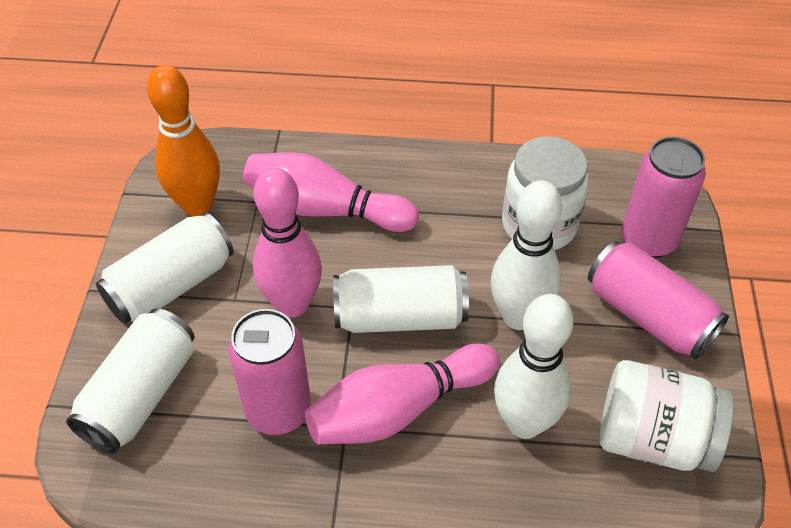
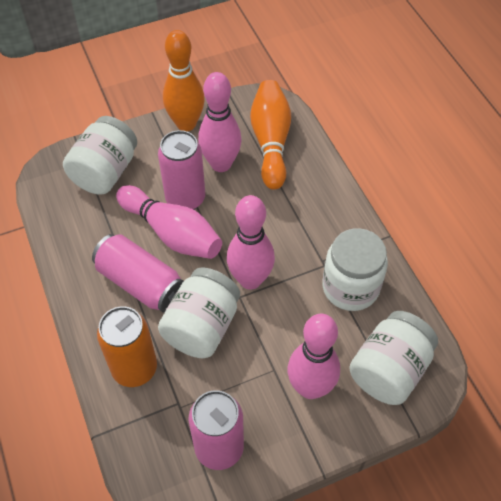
orange bowling pin: 1 -> 2
orange can: 0 -> 1
pink bowling pin: 3 -> 4
white bowling pin: 2 -> 0
white can: 3 -> 0
white jar: 2 -> 4

